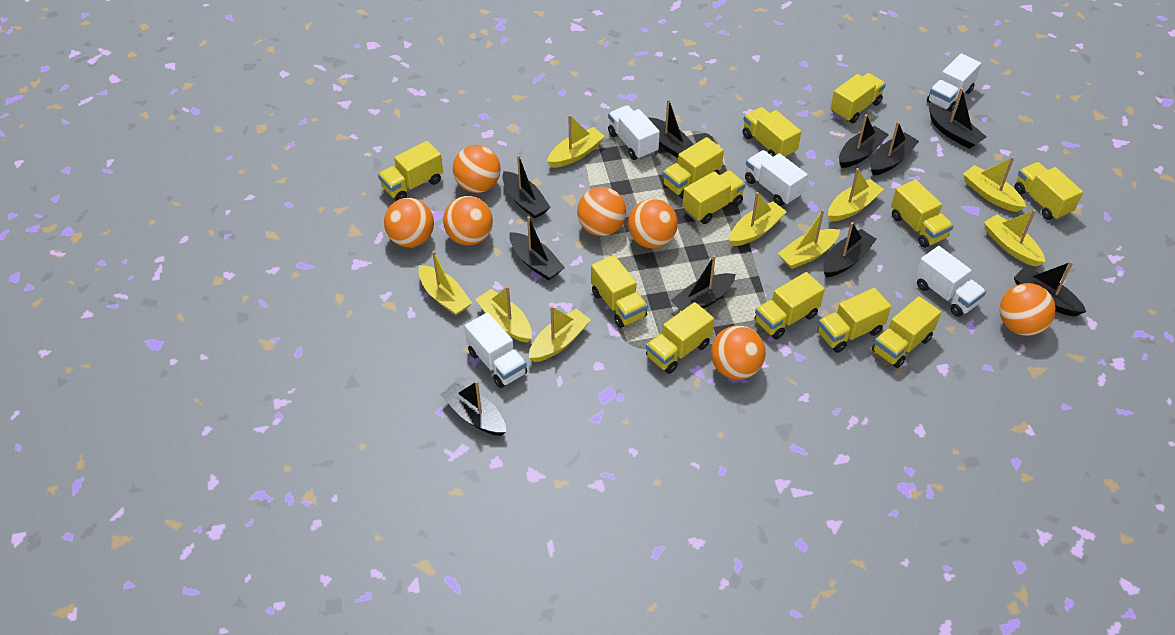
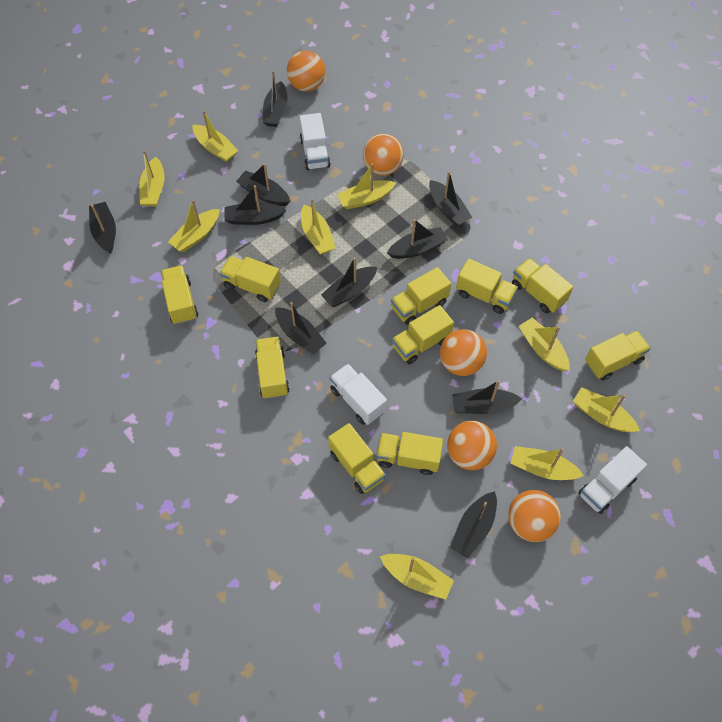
orange ball: 7 -> 5
white truck: 5 -> 3
yellow truck: 12 -> 10

